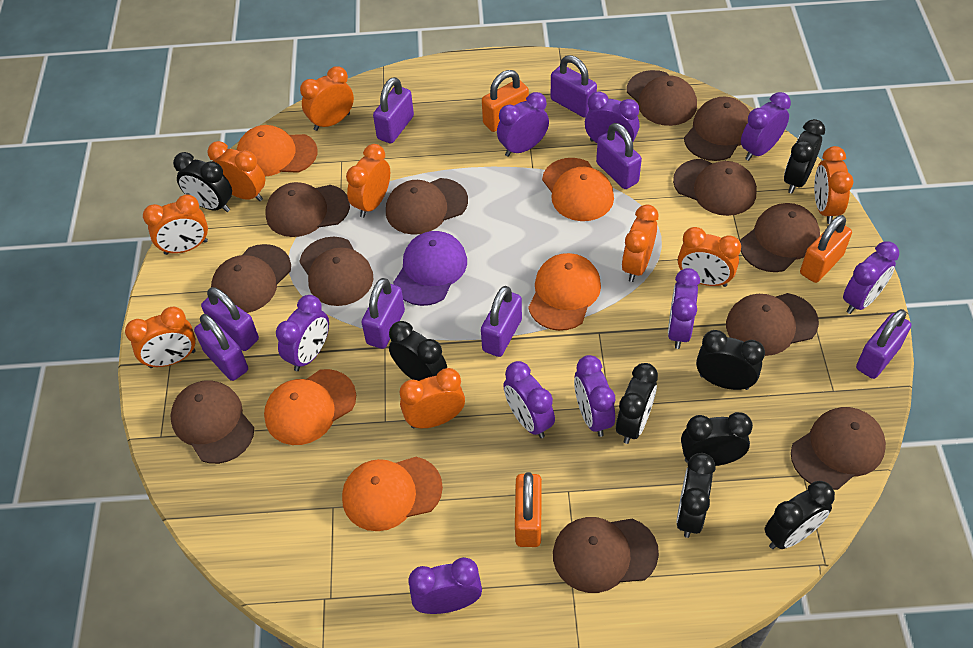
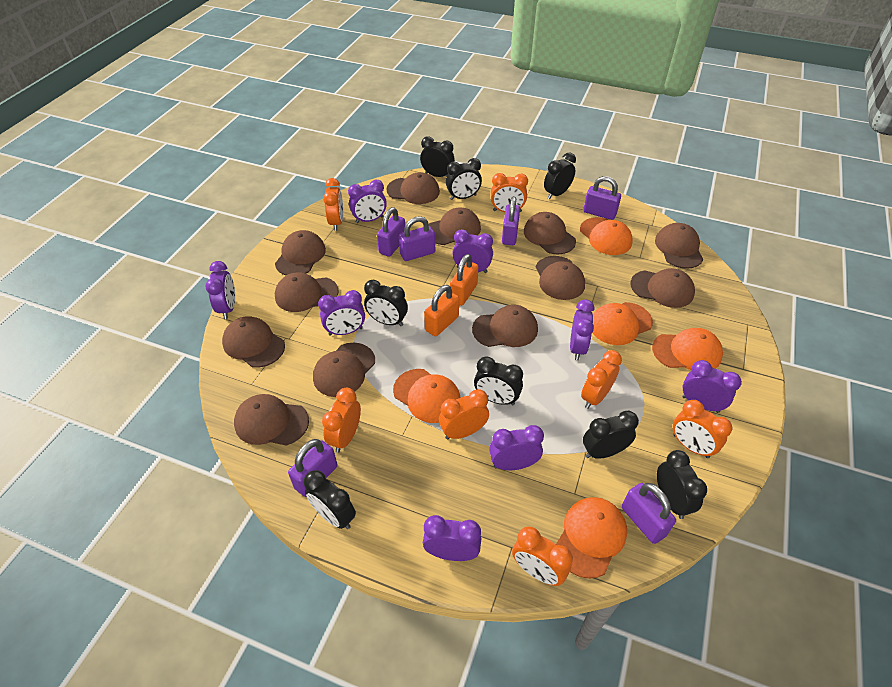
orange clock: 9 -> 7
orange padlock: 3 -> 2
purple cap: 1 -> 0
purple clock: 9 -> 8
purple padlock: 8 -> 6

